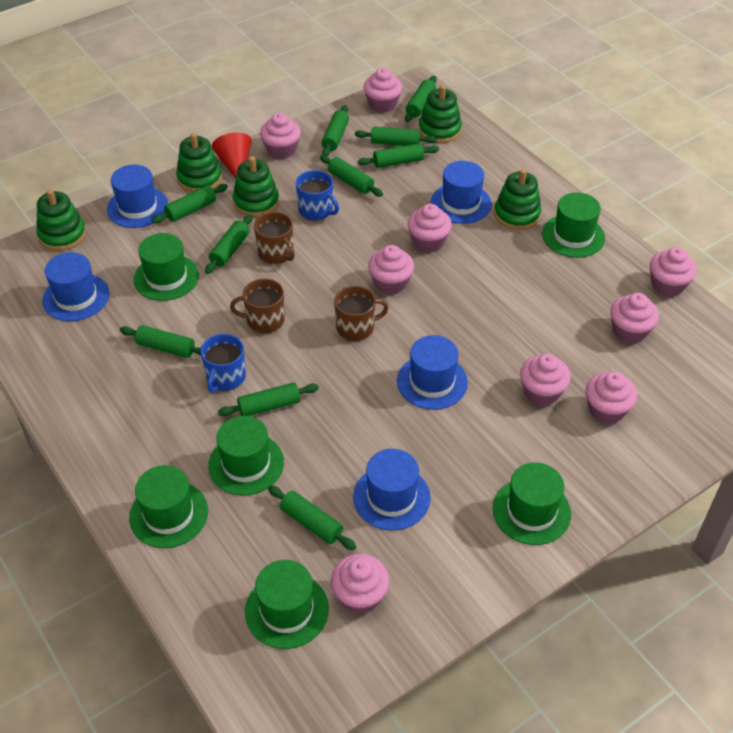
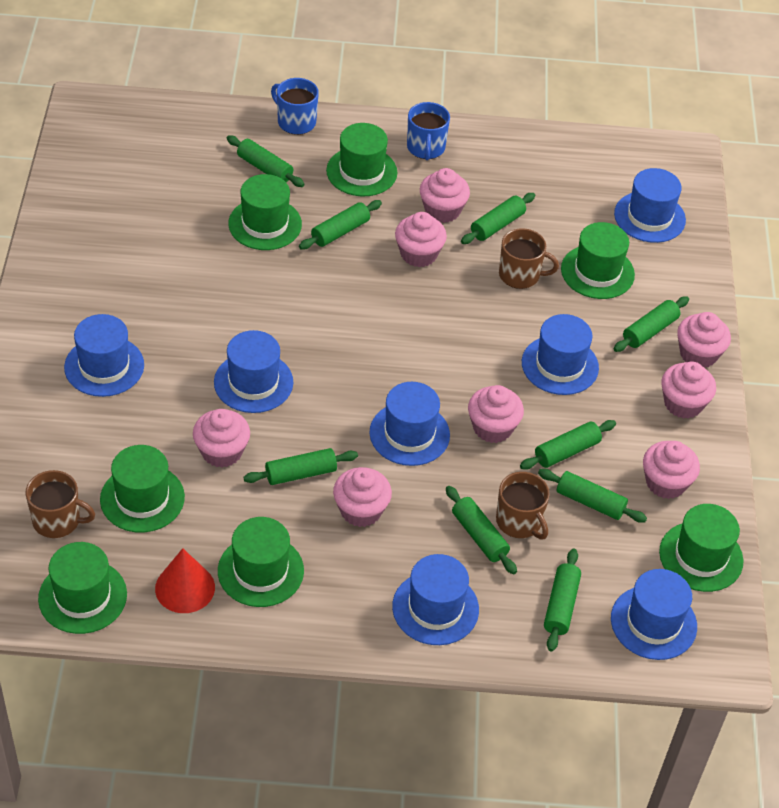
blue hat: 5 -> 7
green hat: 6 -> 7
green rolling pin: 10 -> 9
green stacking toy: 5 -> 0
pink cupcake: 9 -> 8

